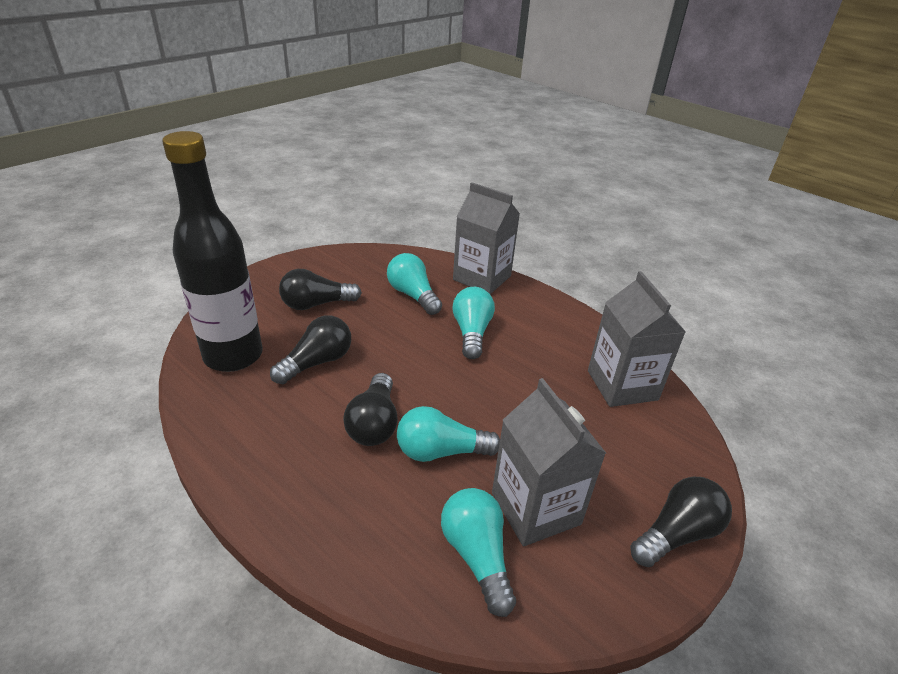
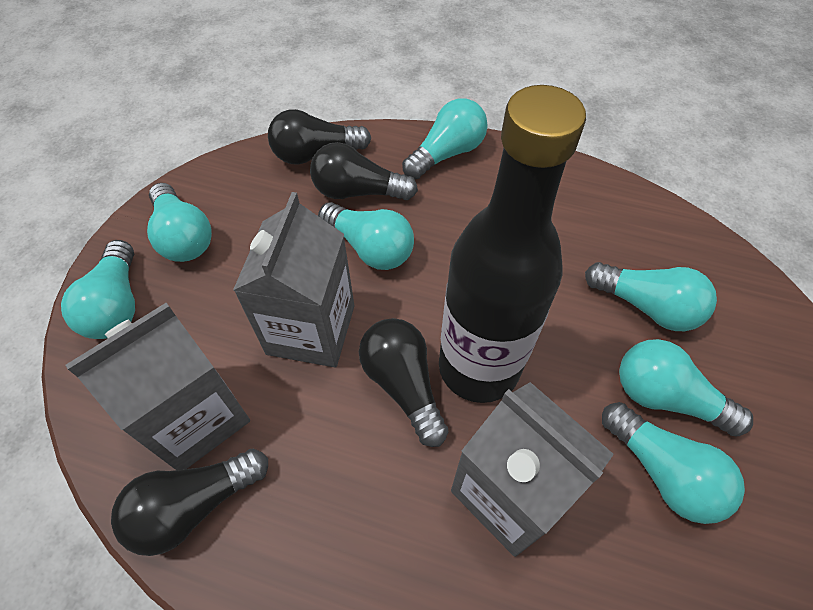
turquoise light bulb: 4 -> 7

